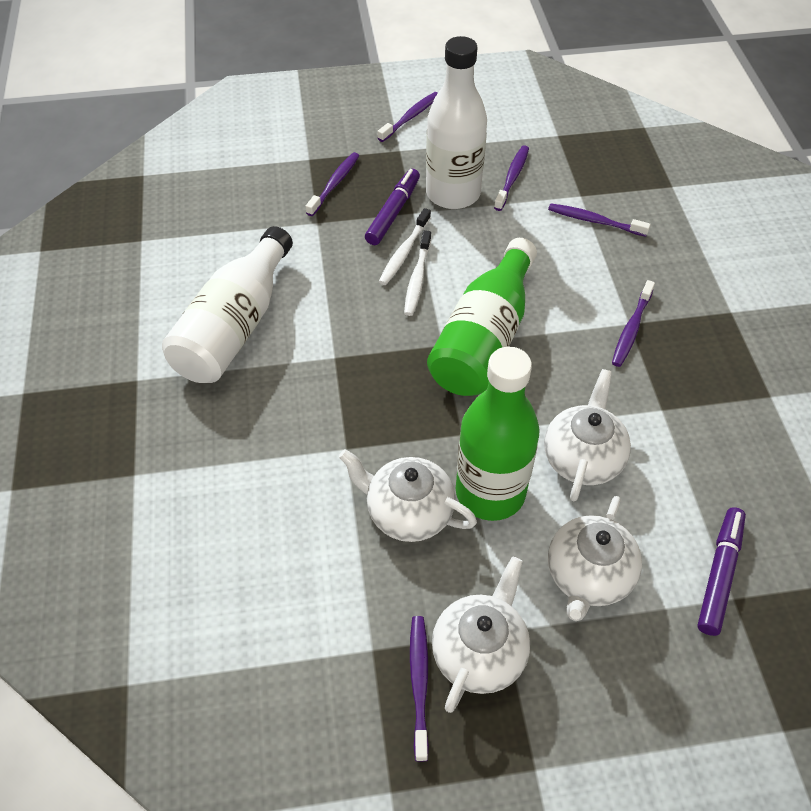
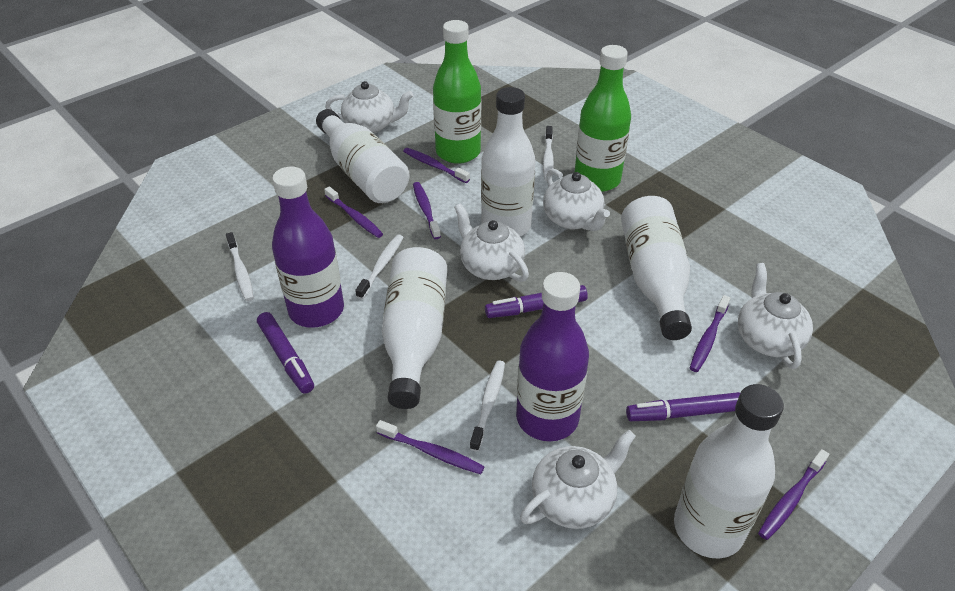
purple bottle: 0 -> 2
purple marker: 2 -> 3
white bottle: 2 -> 5
white teapot: 4 -> 5
white toothbrush: 2 -> 4

